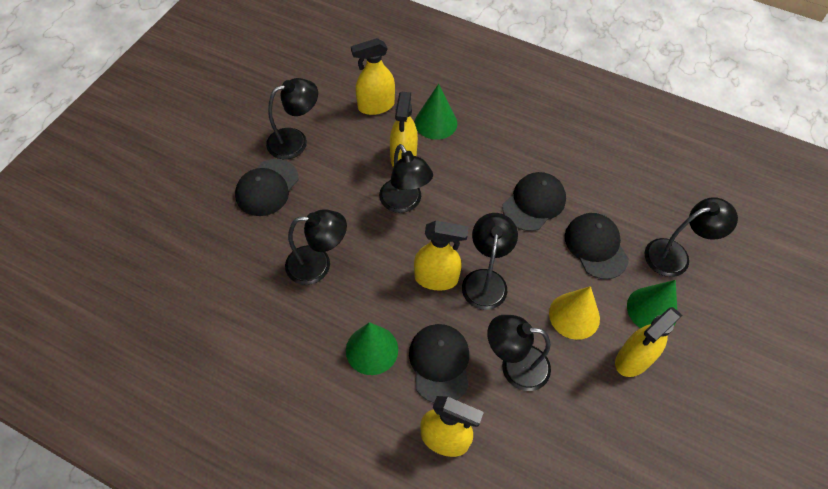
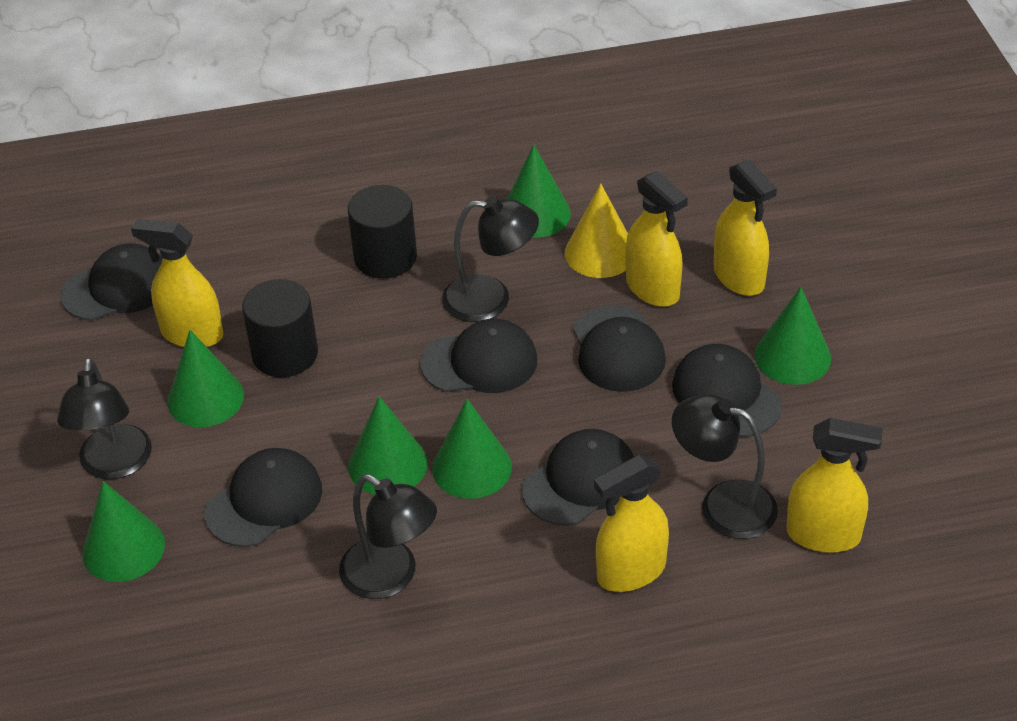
black cap: 4 -> 6
black cylinder: 0 -> 2
black lamp: 6 -> 4
green cone: 3 -> 6

